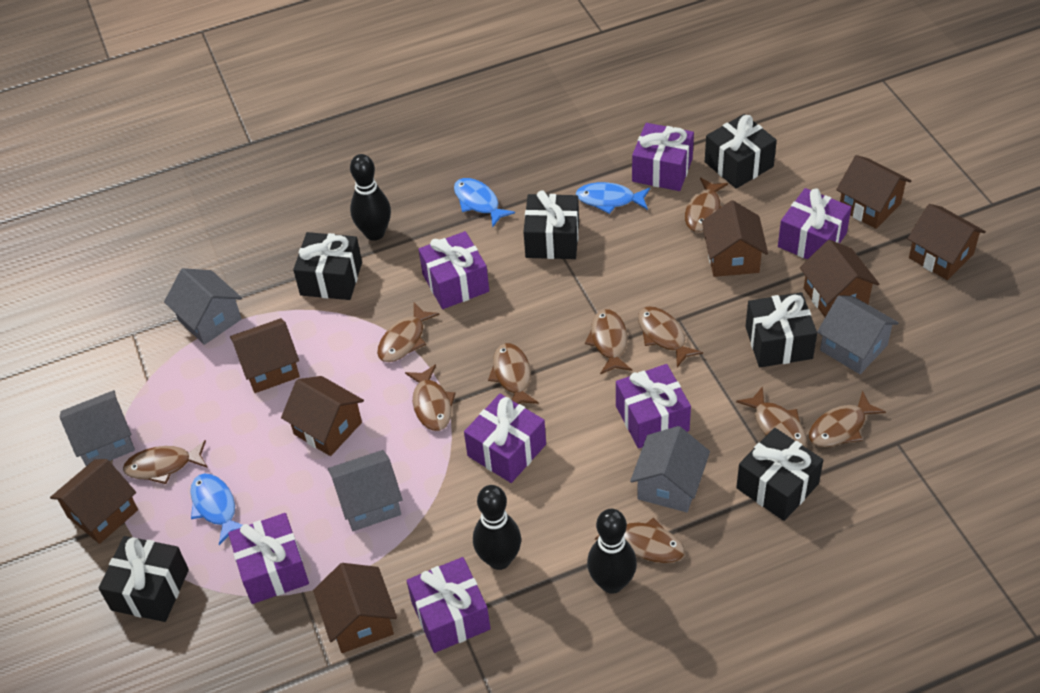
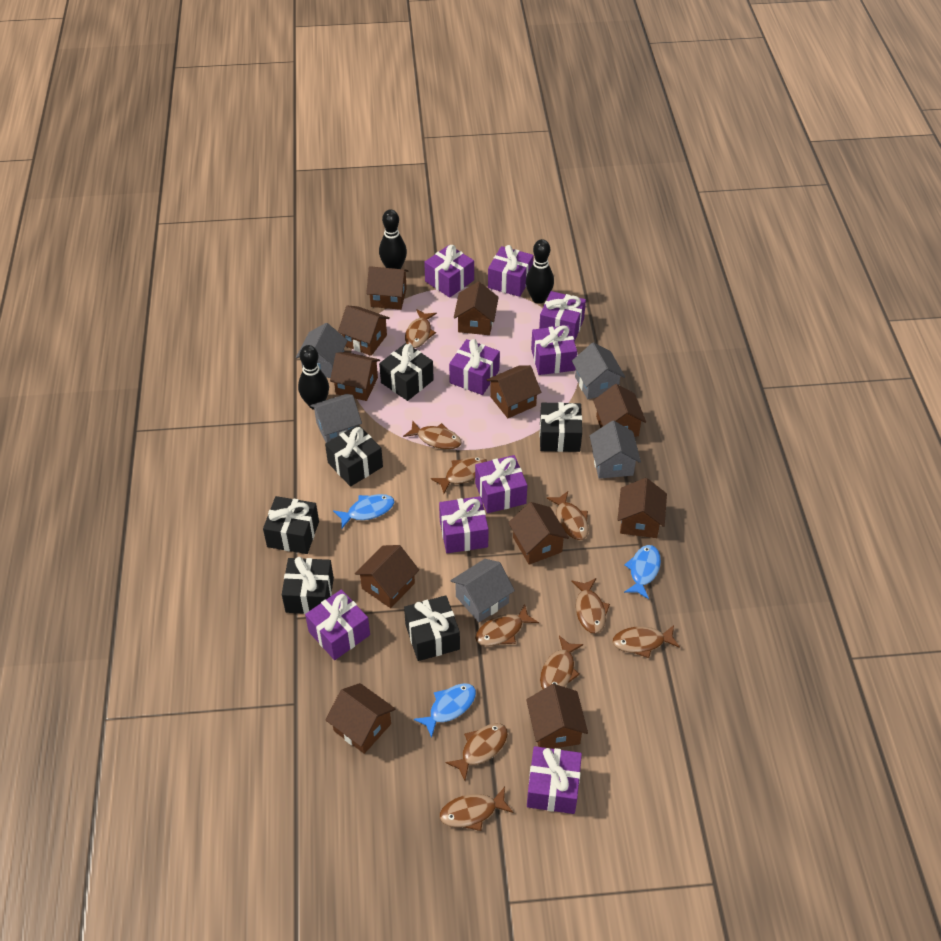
brown house: 8 -> 11
purple gift: 7 -> 9

